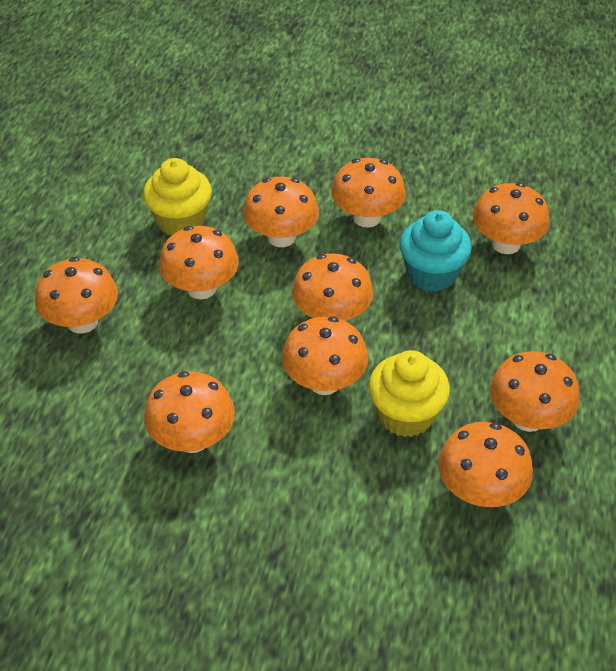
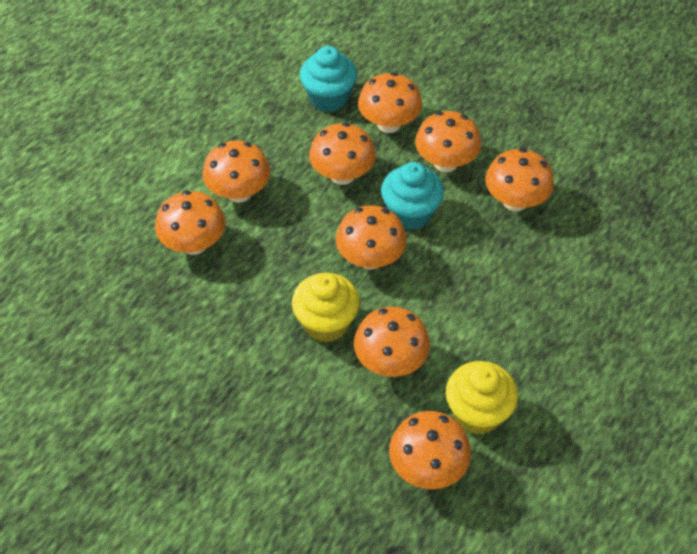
orange mushroom: 10 -> 9
turquoise cupcake: 1 -> 2

